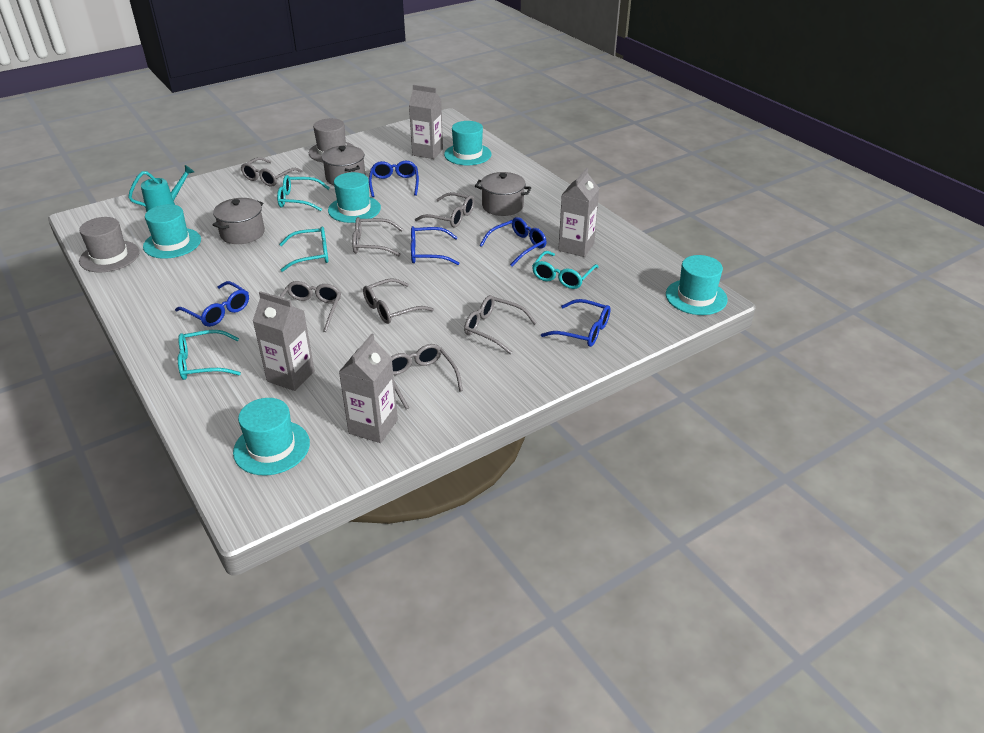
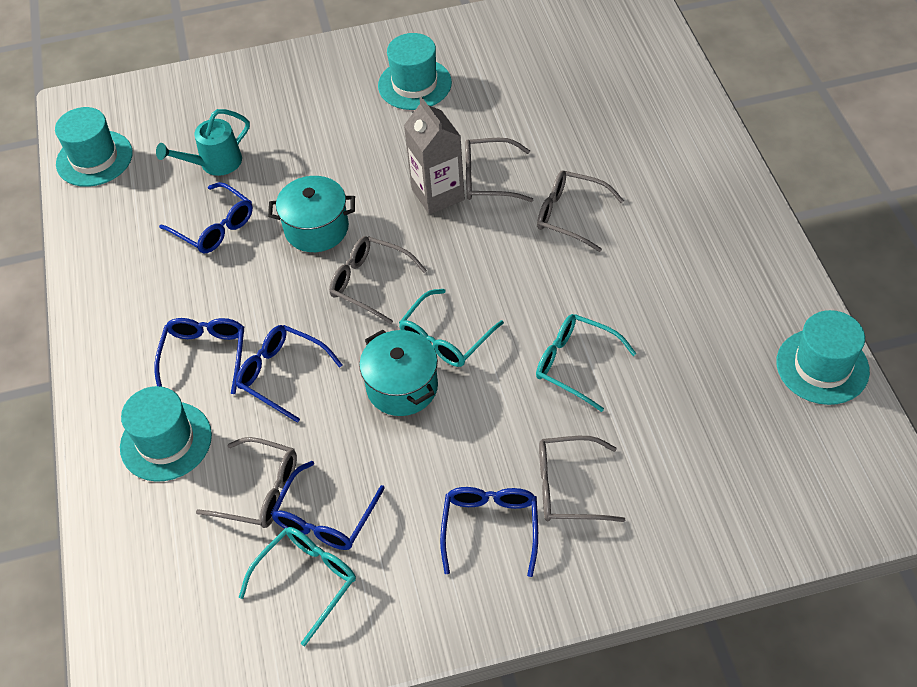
grey carton: 4 -> 1
grey glasses: 7 -> 5
grey hat: 2 -> 0
grey pot: 3 -> 0
turquoise glasses: 4 -> 3
turquoise hat: 5 -> 4
turquoise pot: 0 -> 2

